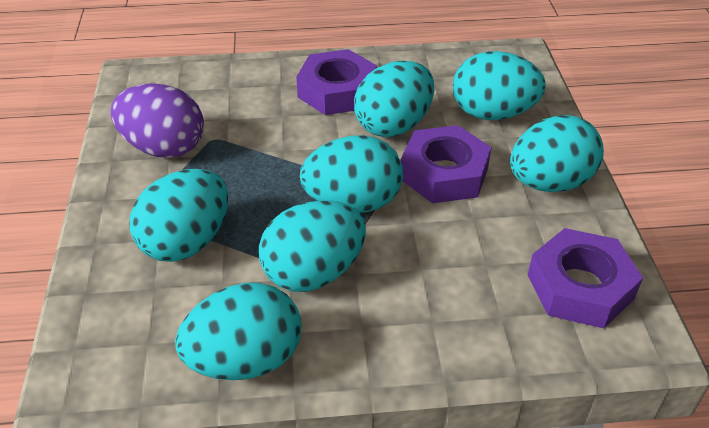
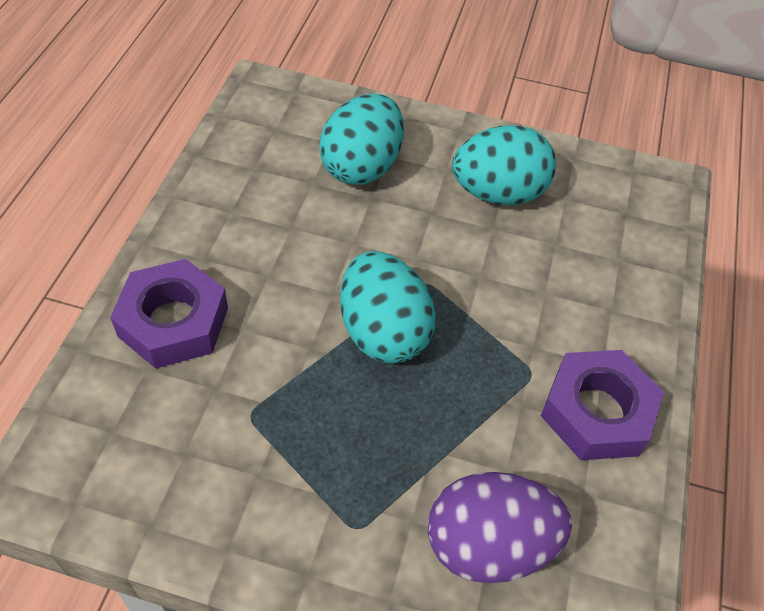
purple nut: 3 -> 2
turquoise egg: 7 -> 3

